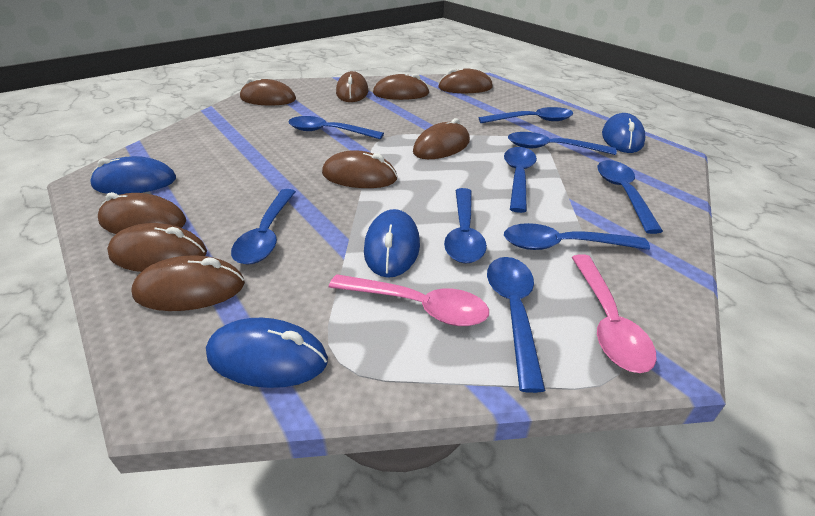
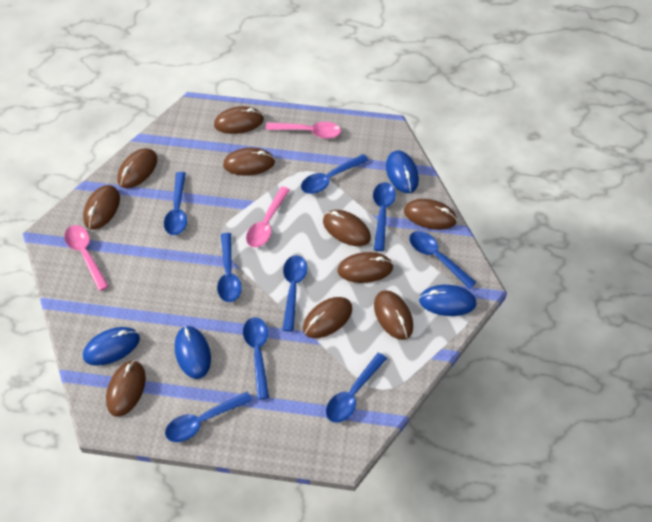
brown mouse: 9 -> 10
pink spoon: 2 -> 3

